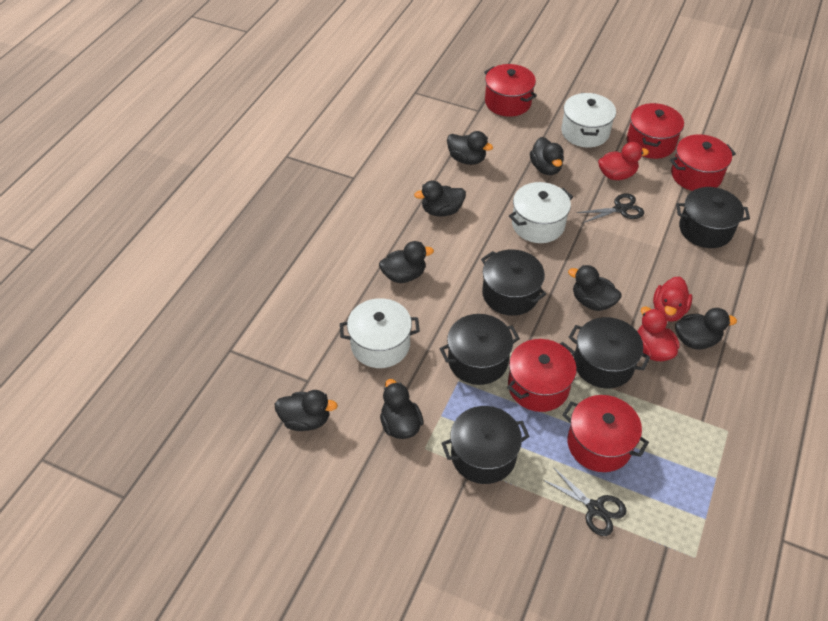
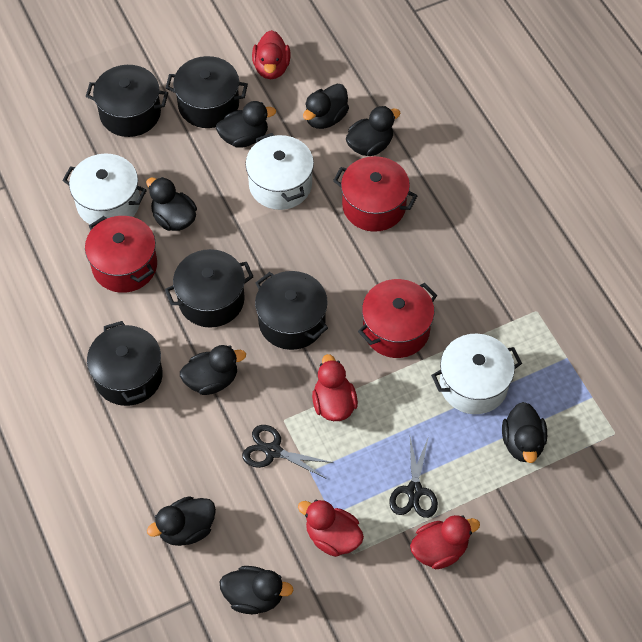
red duck: 3 -> 4
red pot: 5 -> 3

